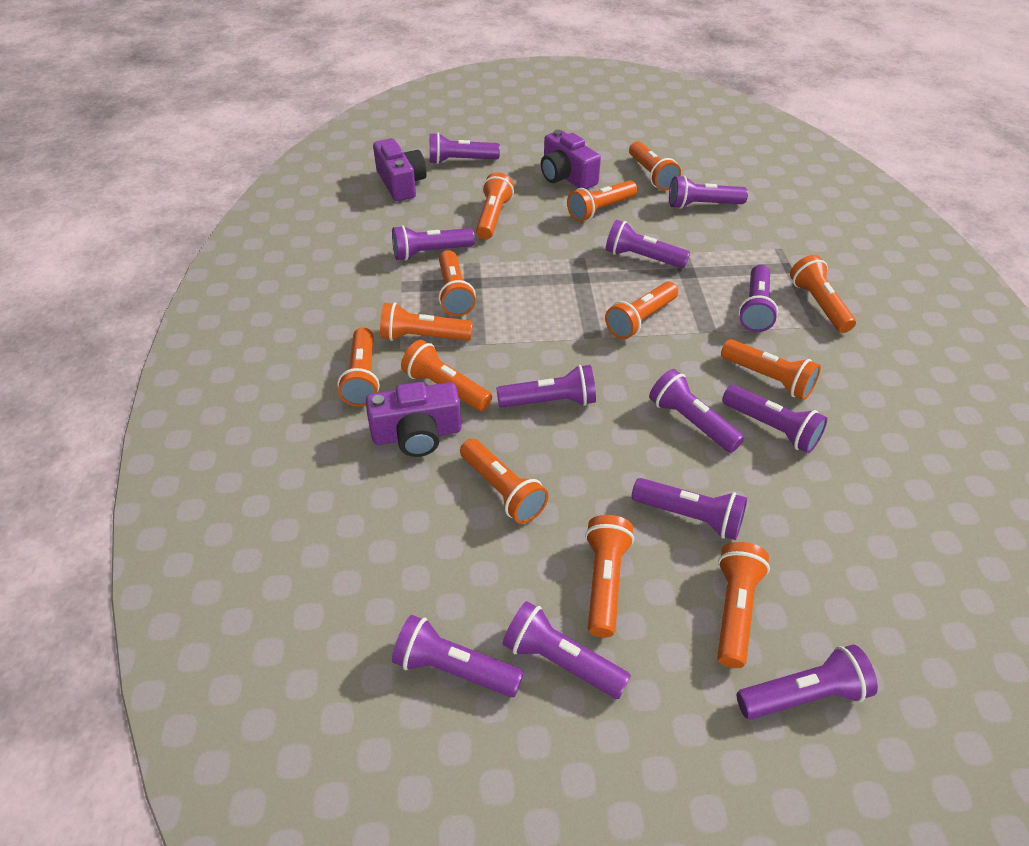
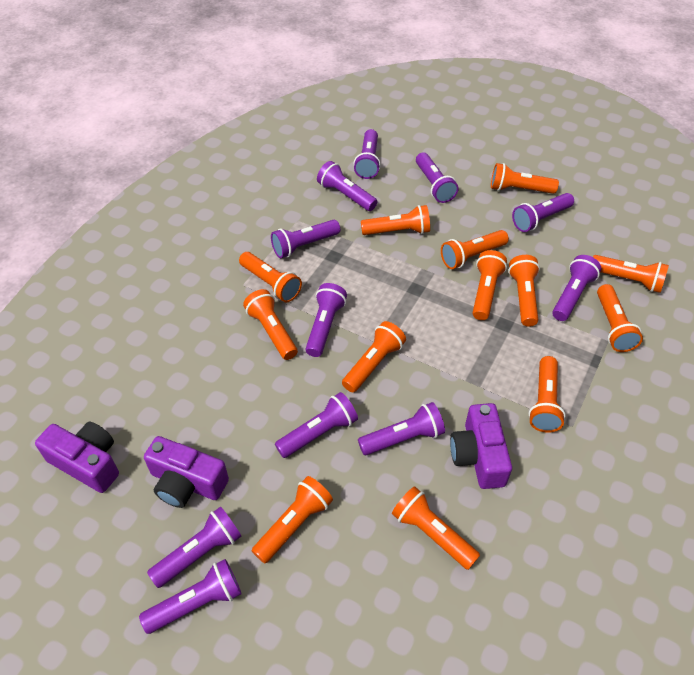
purple flashlight: 12 -> 11

